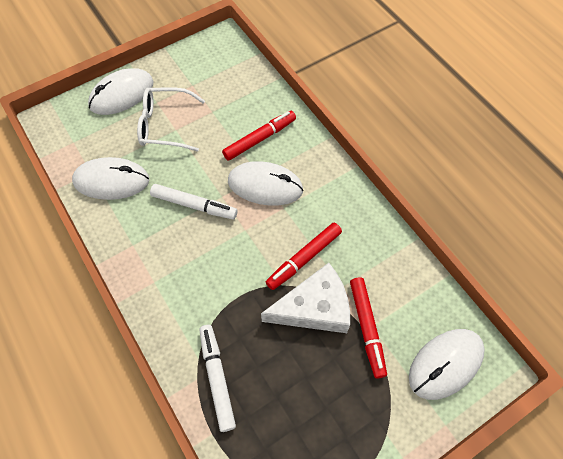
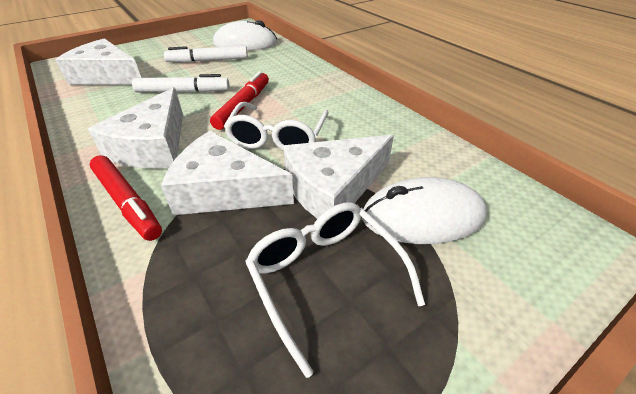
red marker: 3 -> 2
white cheese: 1 -> 4
white glasses: 1 -> 2
white mouse: 4 -> 2

